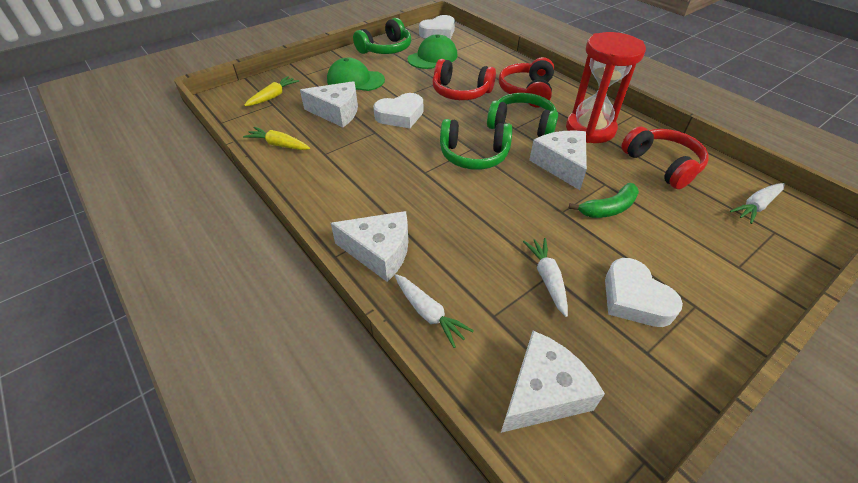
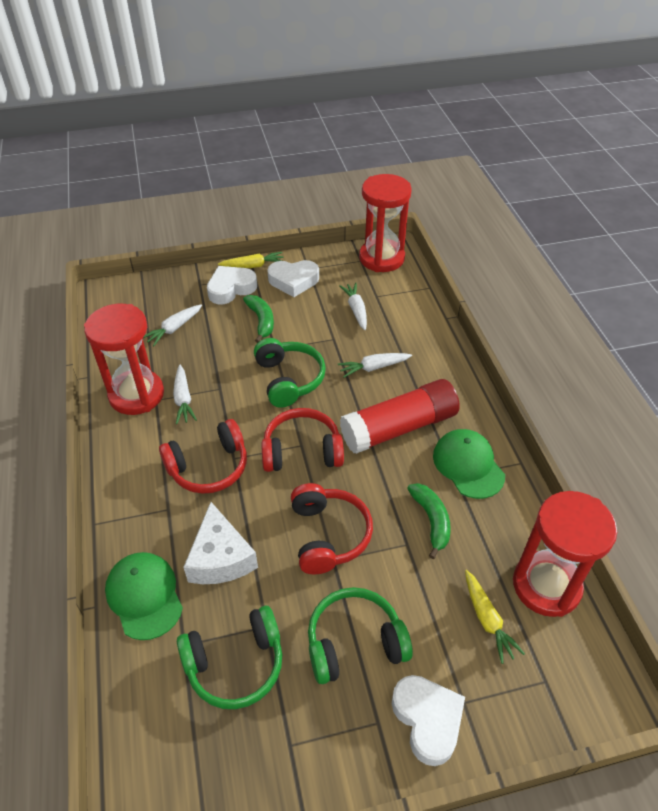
green banana: 1 -> 2
red glue stick: 0 -> 1
red hourglass: 1 -> 3
white carrot: 3 -> 4
white cheese: 4 -> 1

